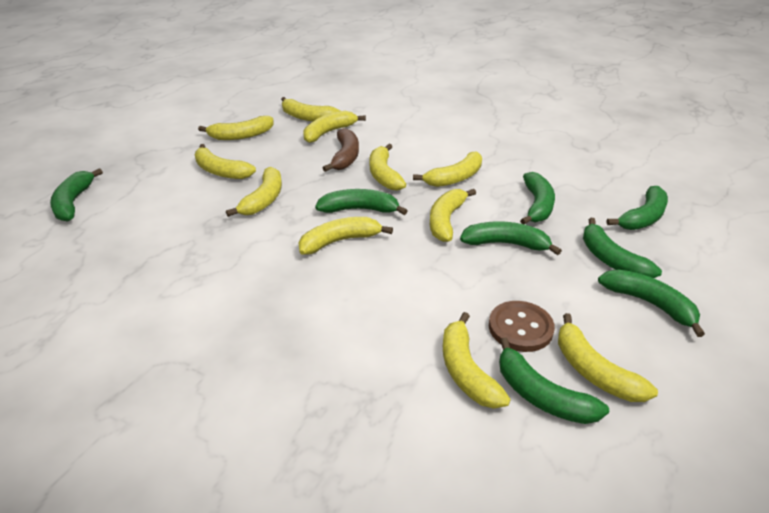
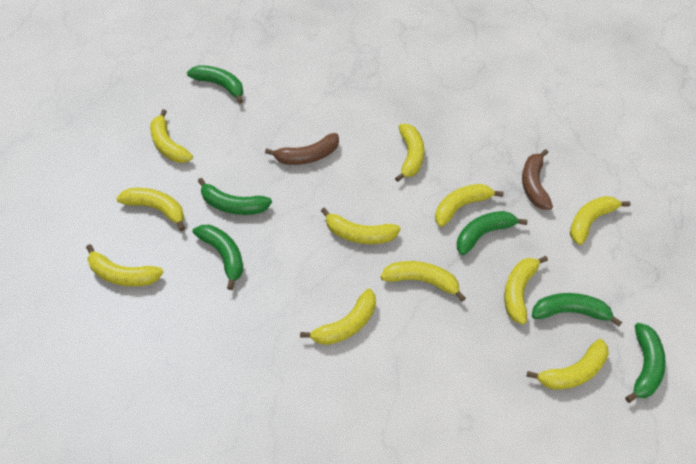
brown banana: 1 -> 2
brown button: 1 -> 0
green banana: 8 -> 6

